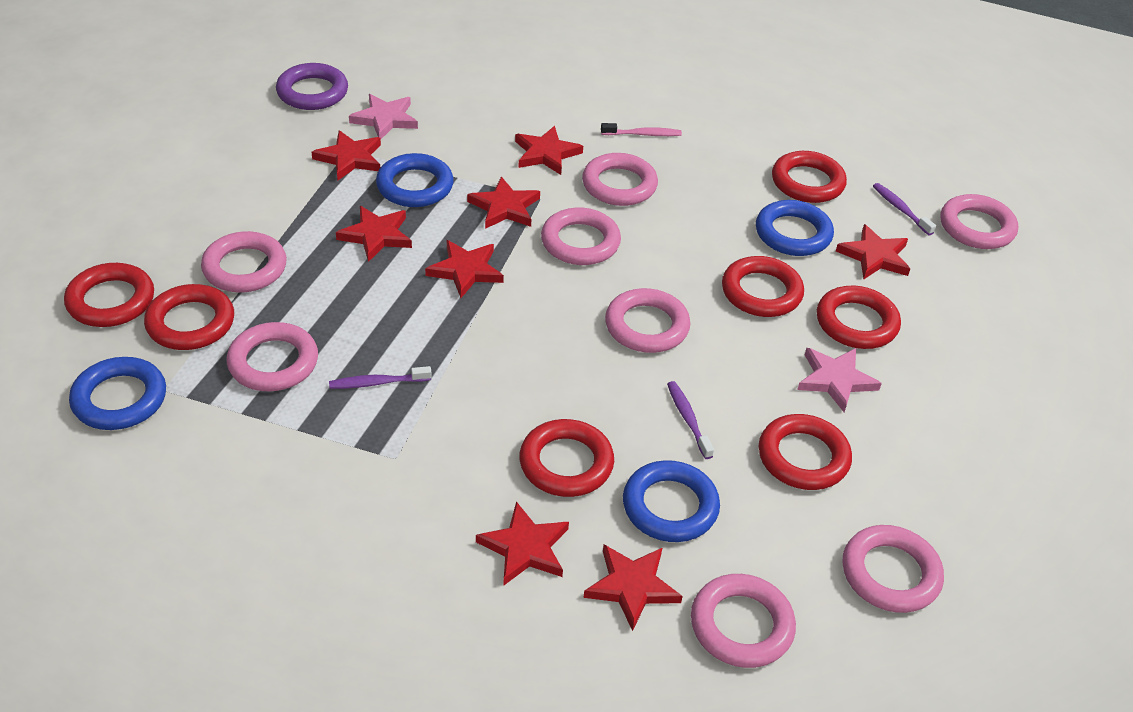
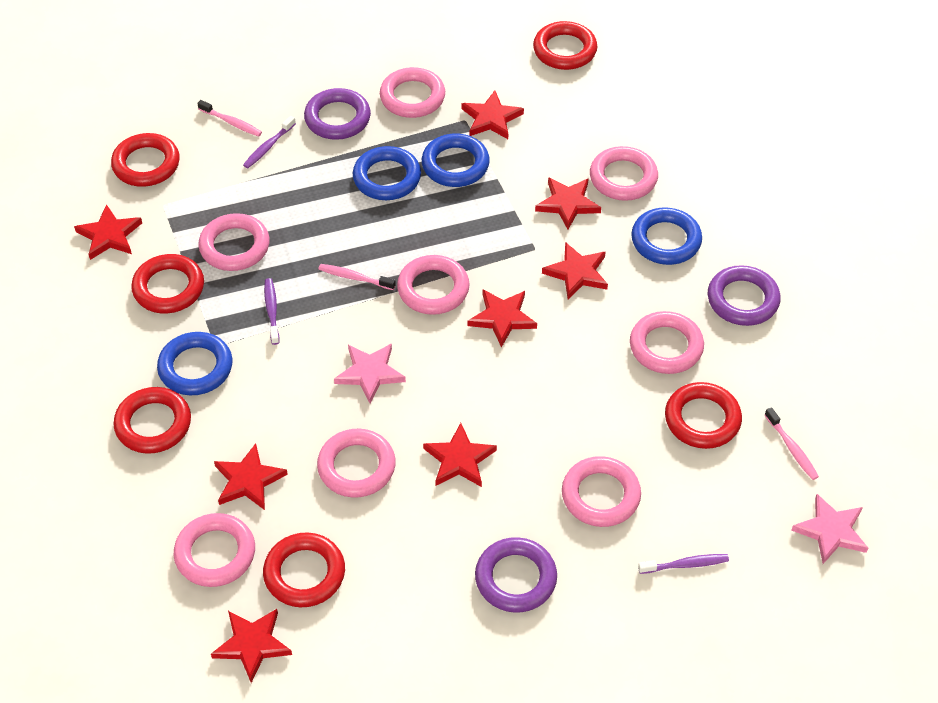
pink toothbrush: 1 -> 3
purple ring: 1 -> 3
red ring: 7 -> 6

